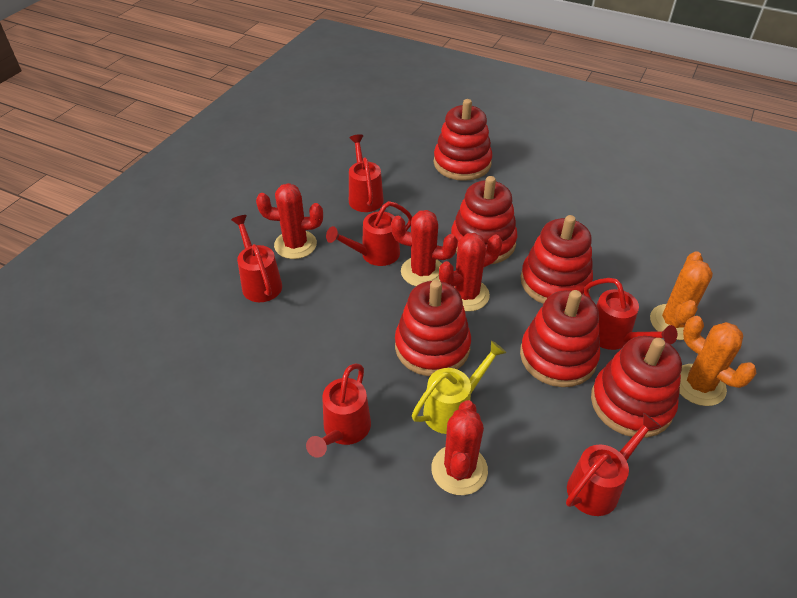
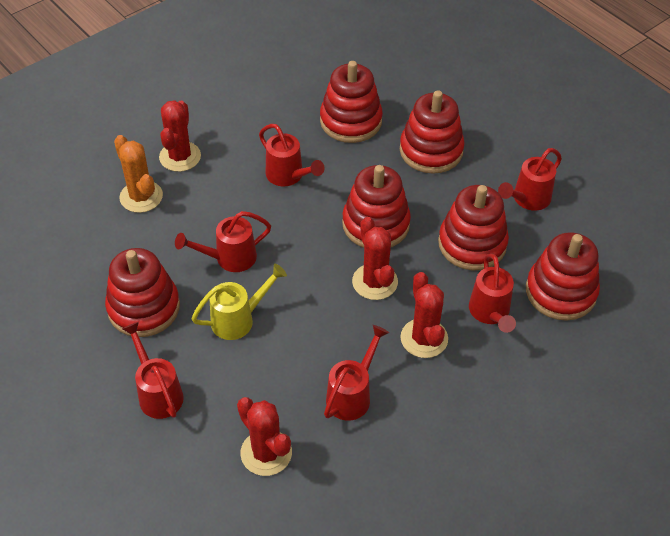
orange cactus: 2 -> 1

